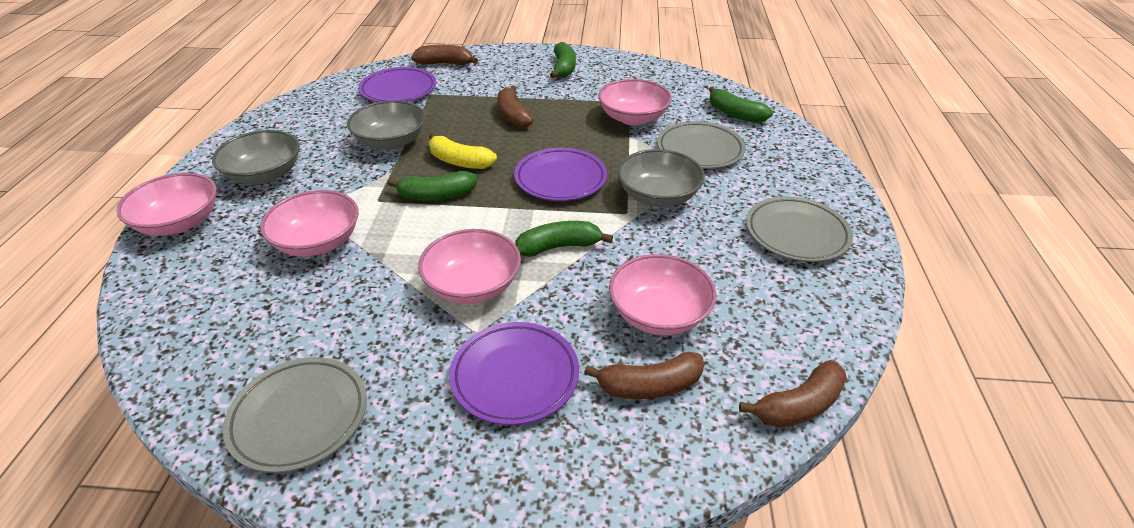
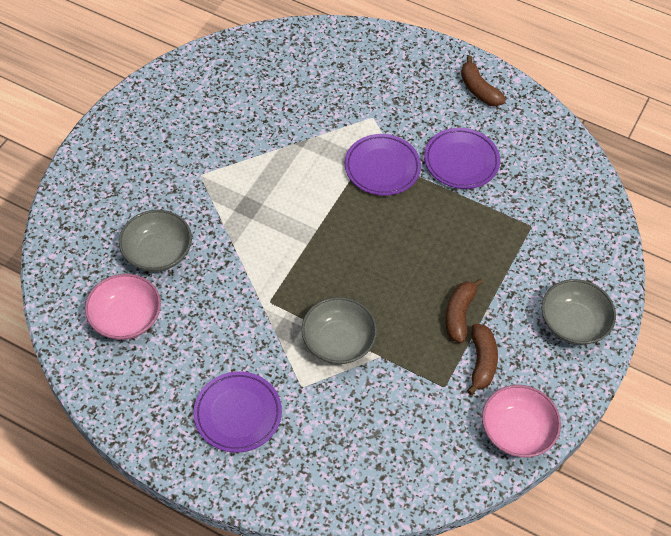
brown banana: 4 -> 3
green banana: 4 -> 0
grey plate: 3 -> 0
pink bowl: 5 -> 2
yellow banana: 1 -> 0

